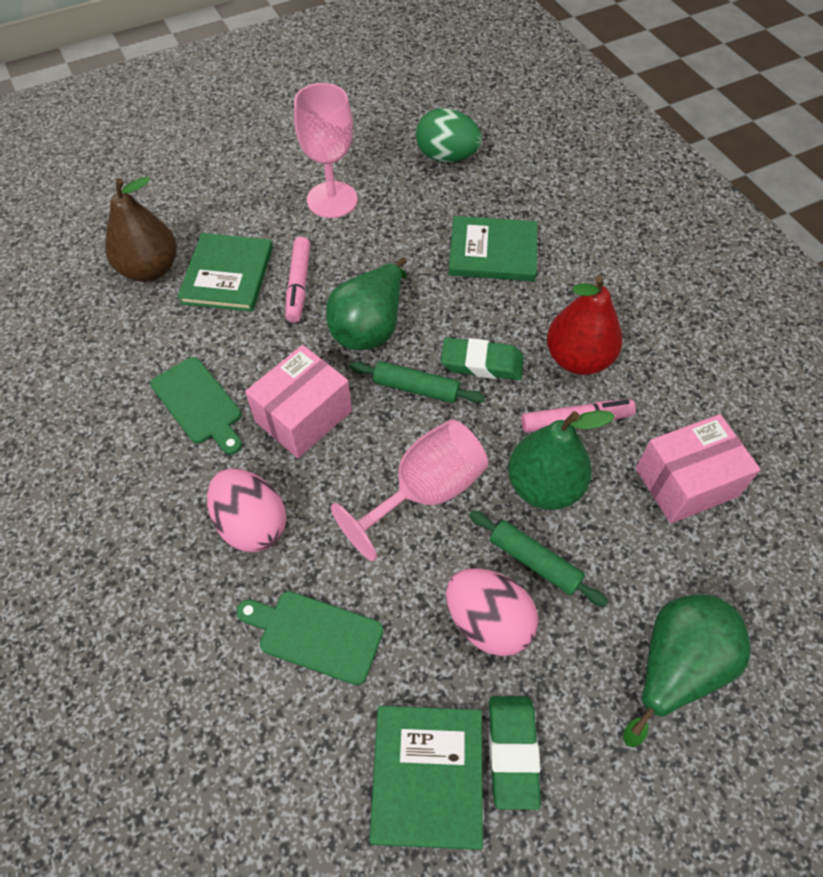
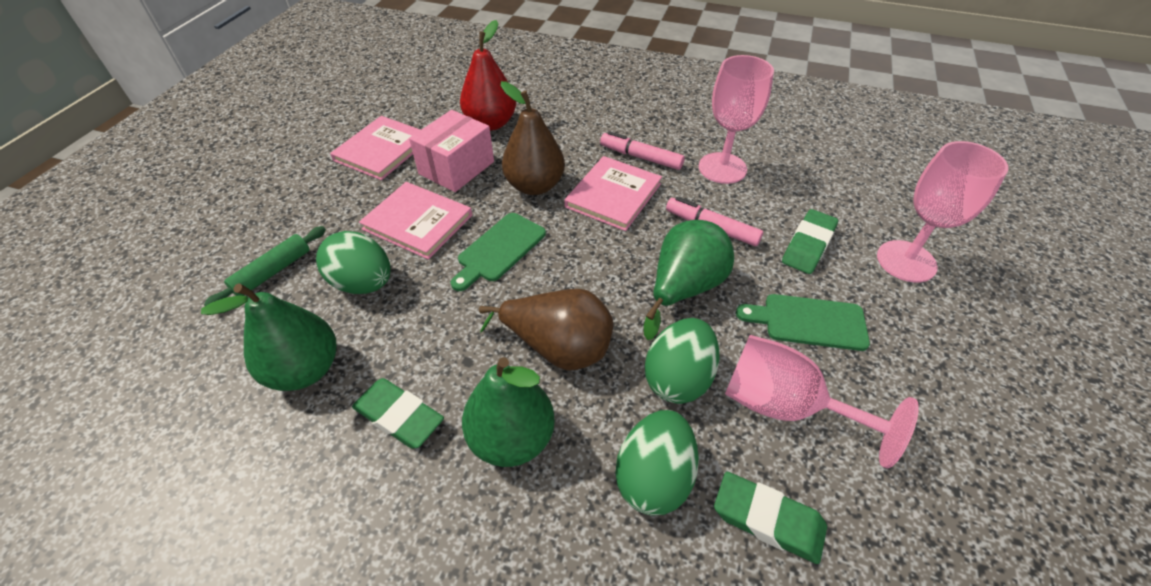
brown pear: 1 -> 2
green book: 3 -> 0
green egg: 1 -> 3
green eraser: 2 -> 3
green rolling pin: 2 -> 1
pink book: 0 -> 3
pink box: 2 -> 1
pink egg: 2 -> 0
pink goblet: 2 -> 3

